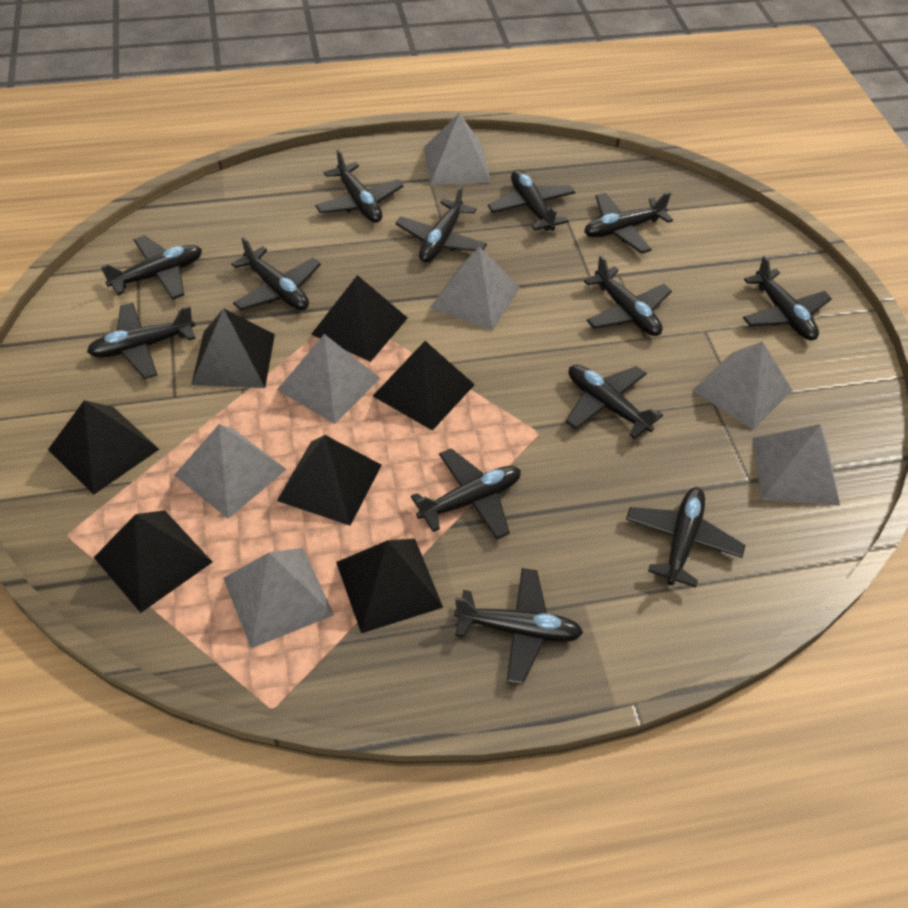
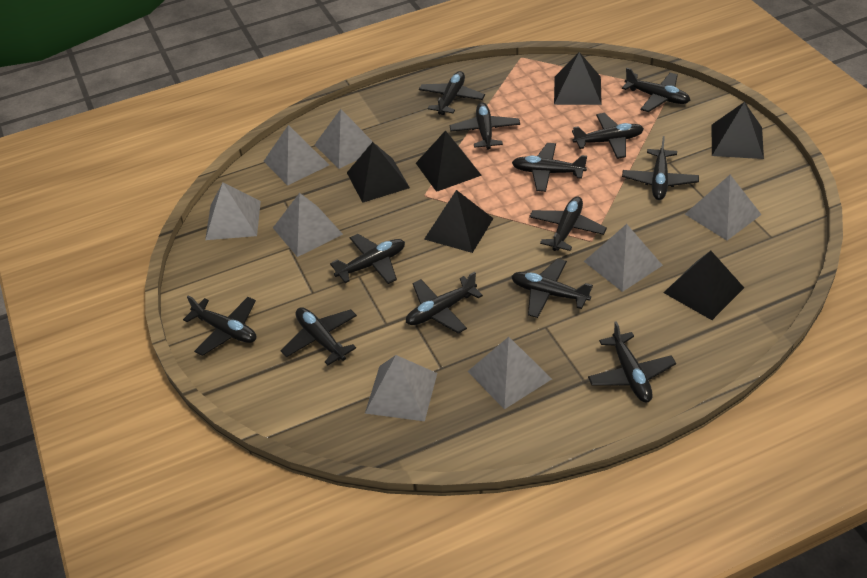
black pyramid: 7 -> 6
grey pyramid: 7 -> 8

